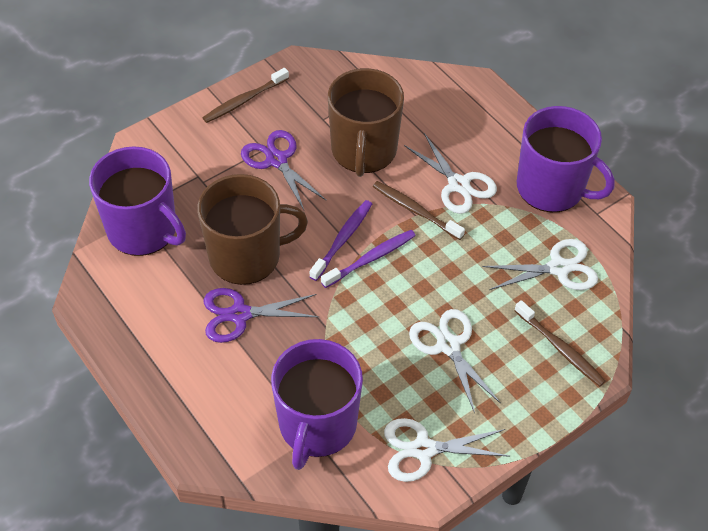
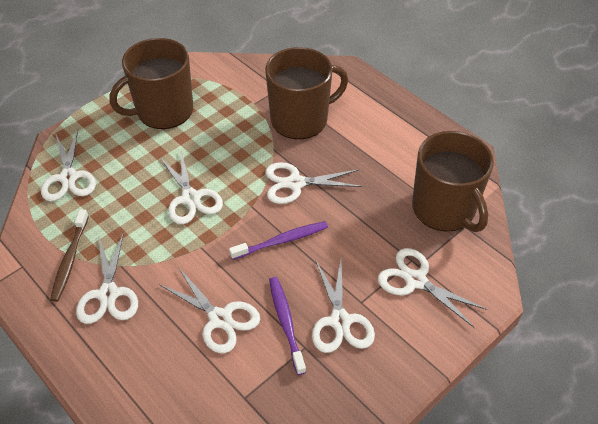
brown mug: 2 -> 3
brown toothbrush: 3 -> 1
purple mug: 3 -> 0
purple scissors: 2 -> 0
white scissors: 4 -> 7

